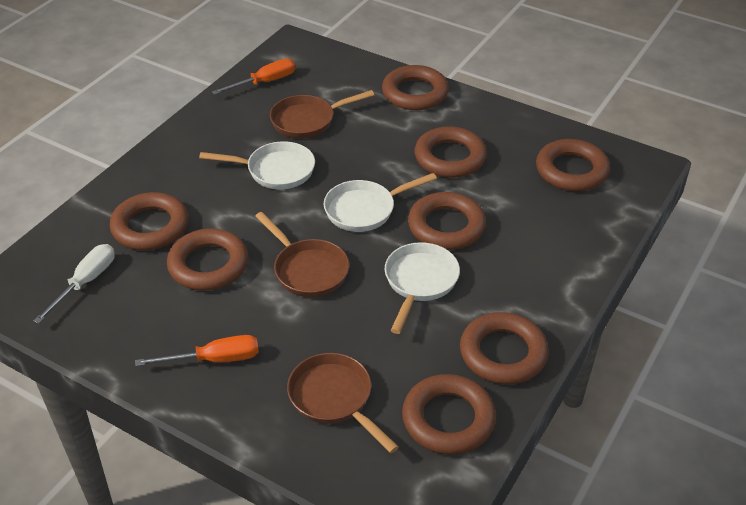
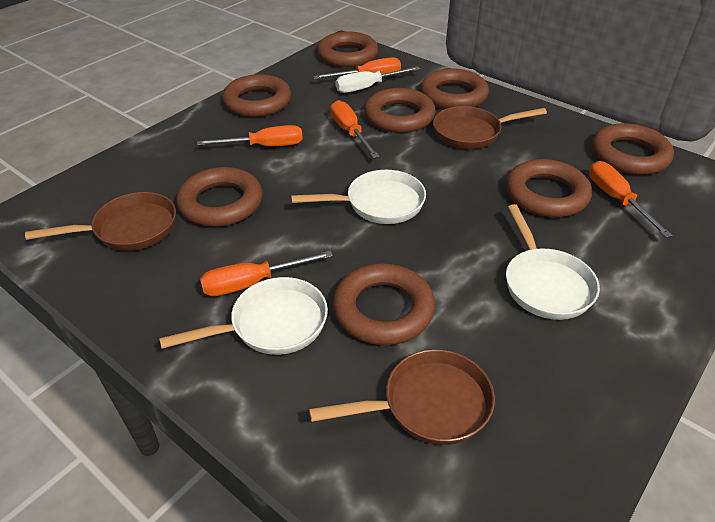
orange screwdriver: 2 -> 5

